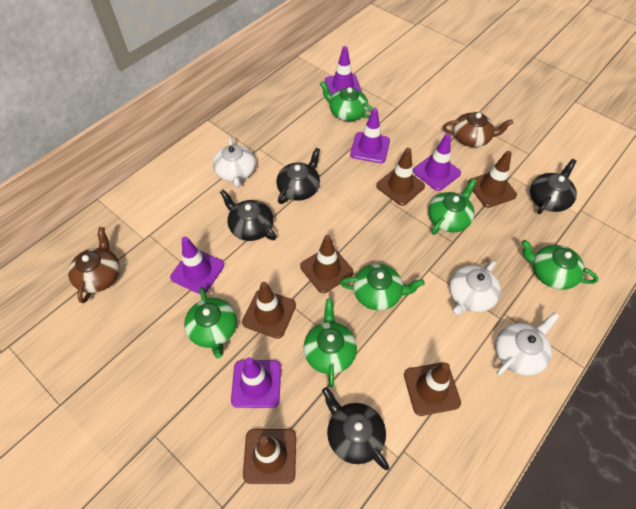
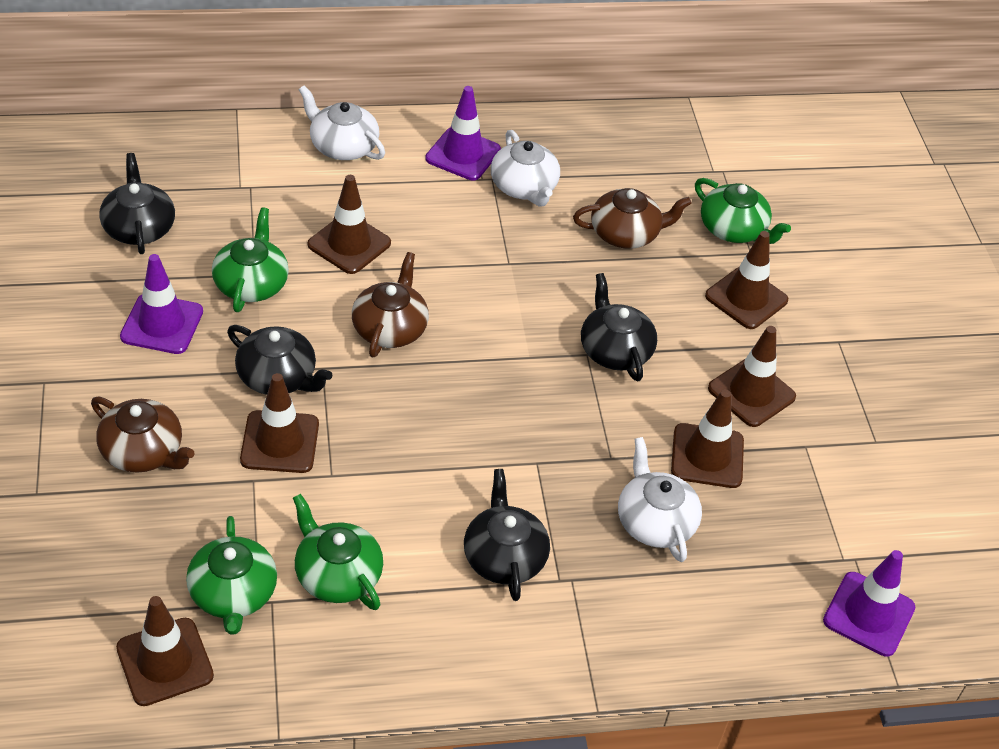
brown teapot: 2 -> 3
green teapot: 6 -> 4
purple traffic cone: 5 -> 3

